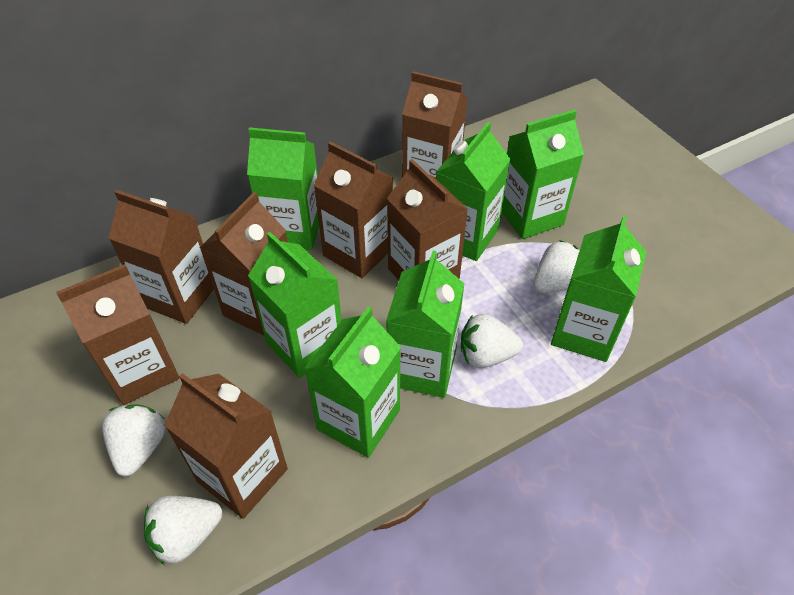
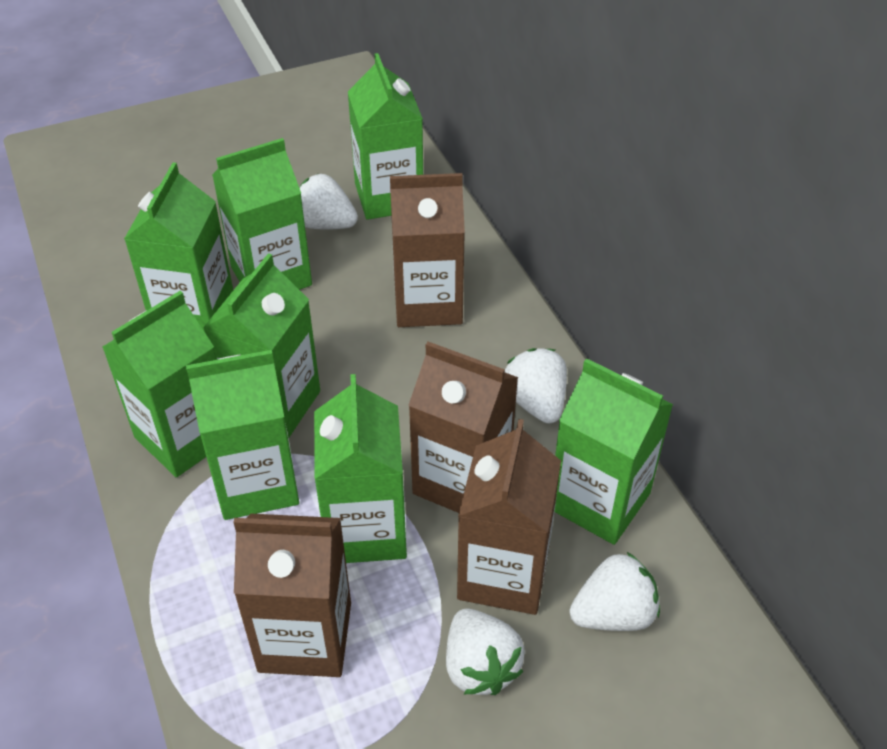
brown carton: 7 -> 4
green carton: 7 -> 8

